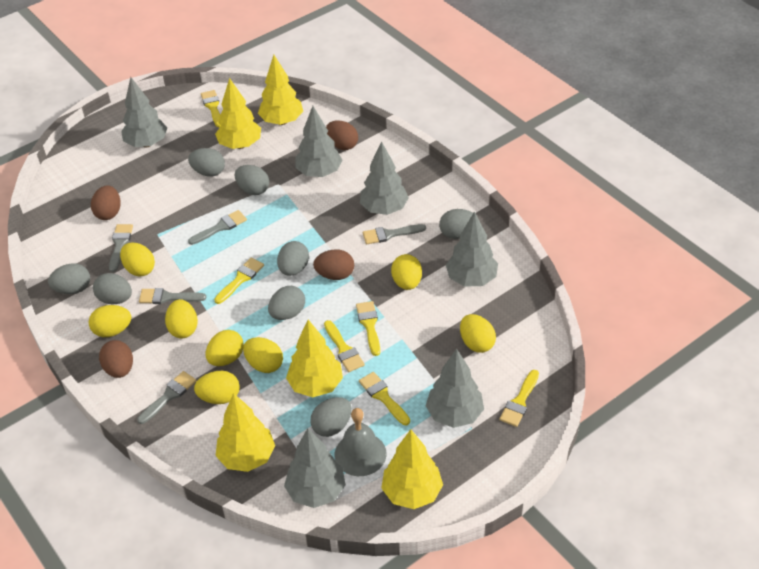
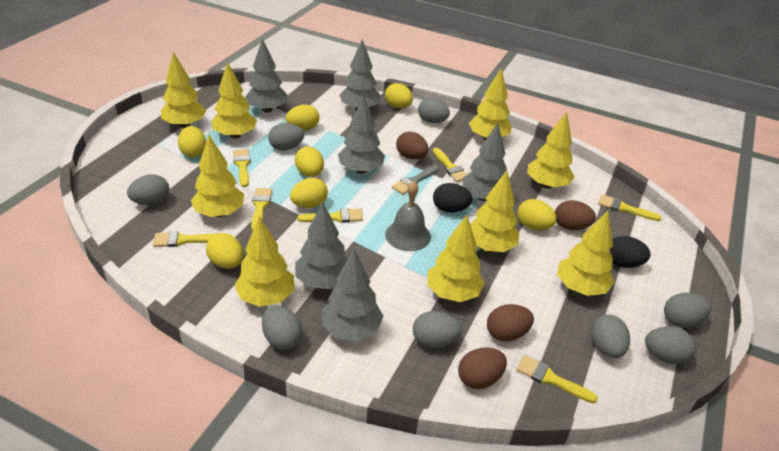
black egg: 0 -> 2
grey brush: 5 -> 1
yellow brush: 6 -> 7
yellow egg: 8 -> 7
yellow tree: 5 -> 9

